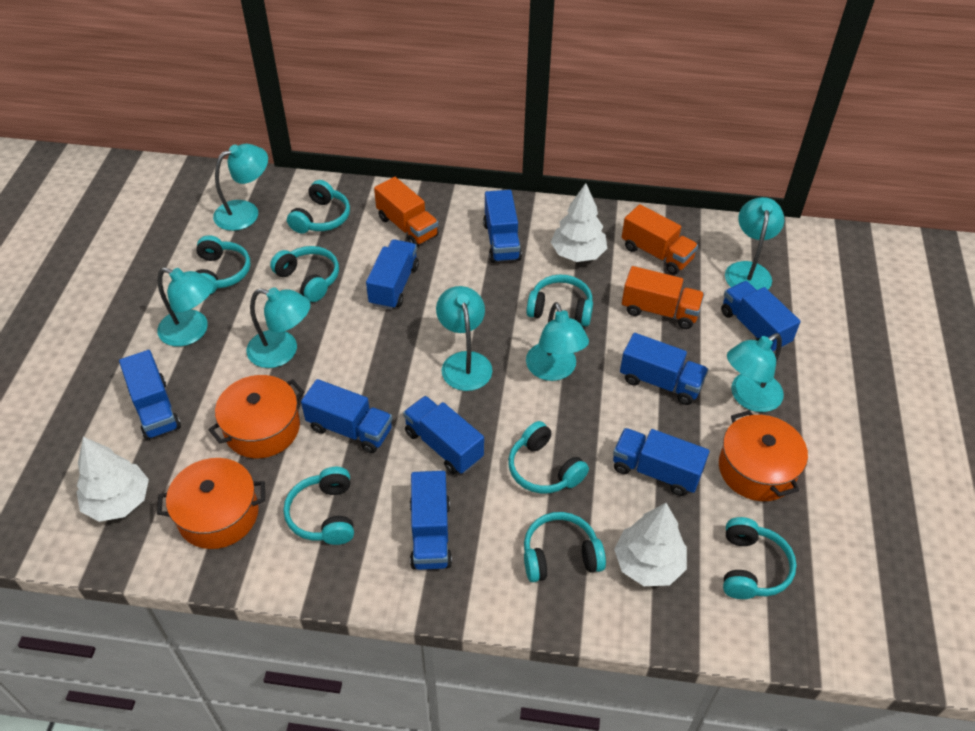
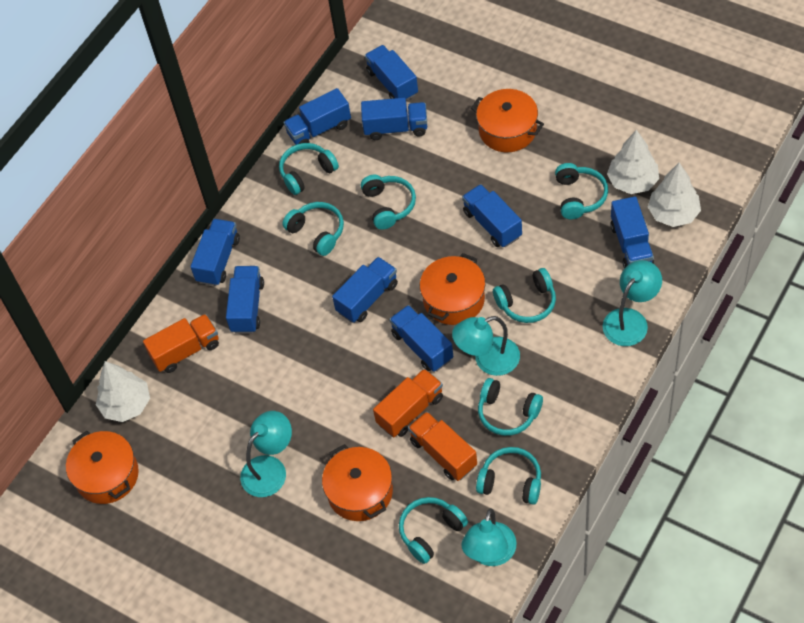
orange pot: 3 -> 4
turquoise lamp: 7 -> 4

